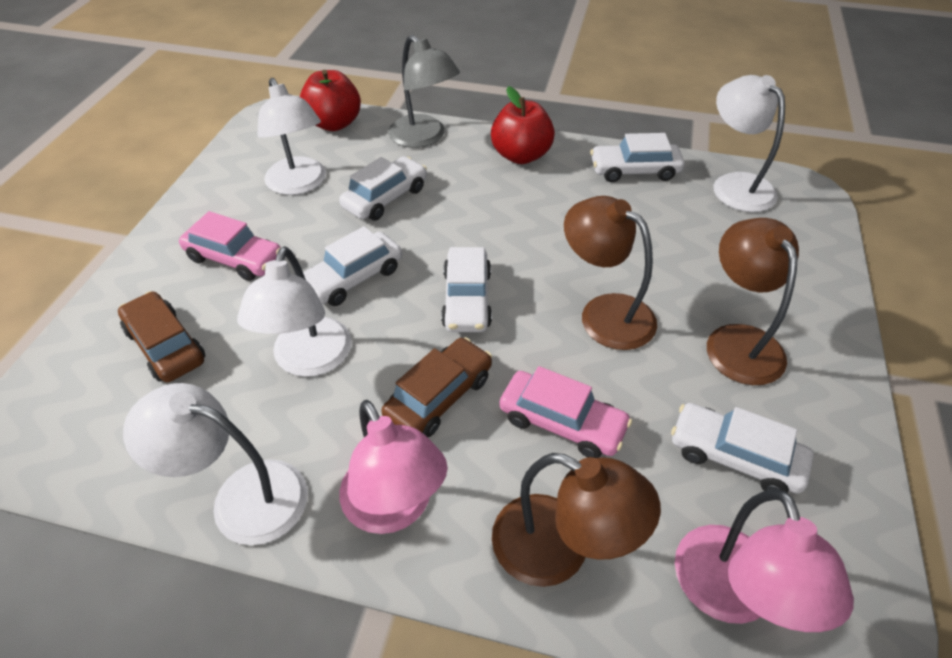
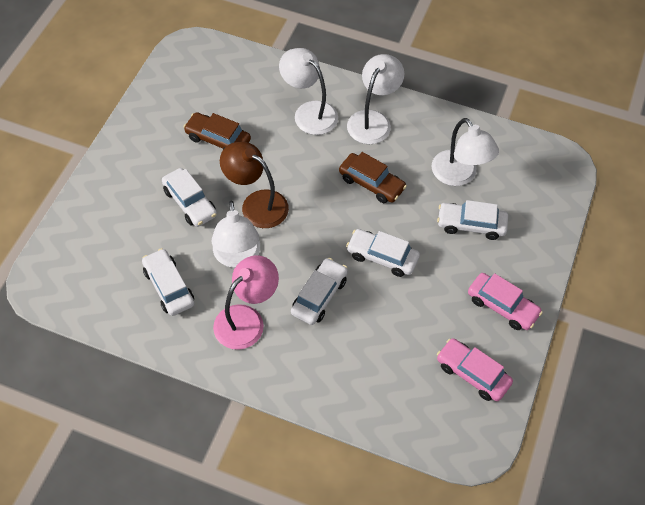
brown lamp: 3 -> 1
grey lamp: 1 -> 0
pink lamp: 2 -> 1
red apple: 2 -> 0

